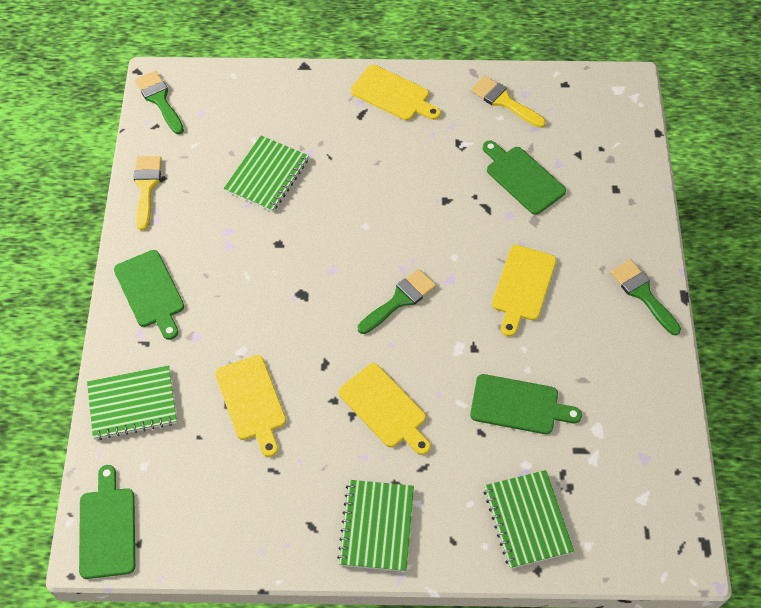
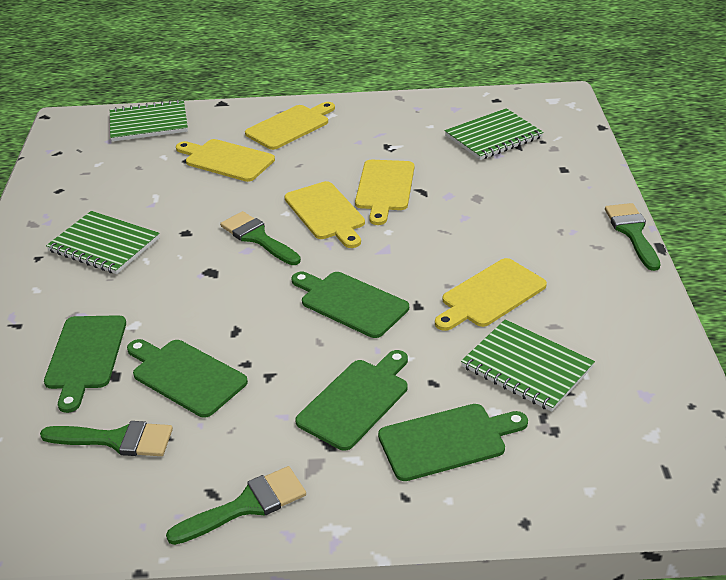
green brush: 3 -> 4
green cutting board: 4 -> 5
yellow brush: 2 -> 0
yellow cutting board: 4 -> 5

